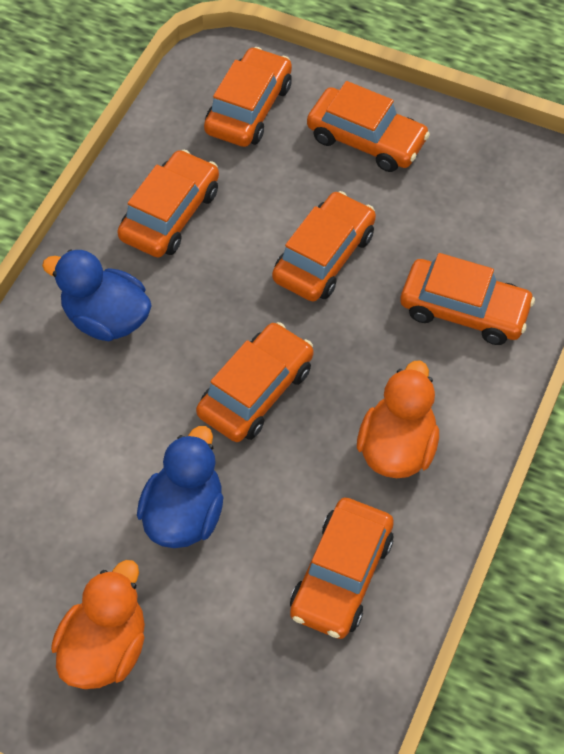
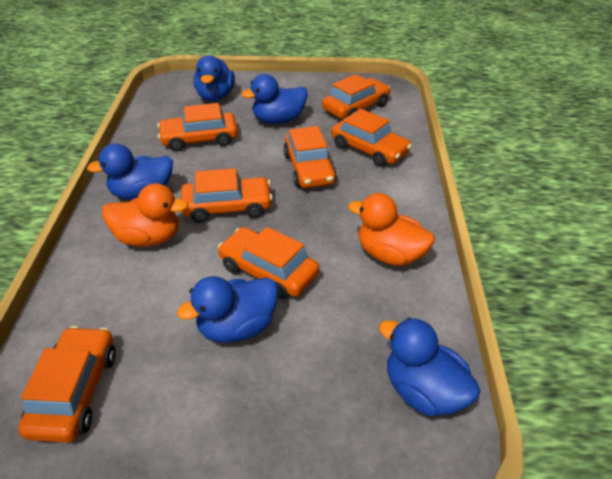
blue duck: 2 -> 5

